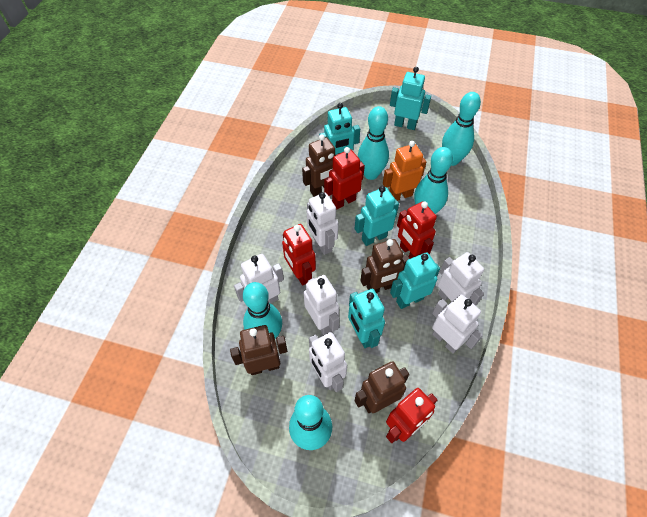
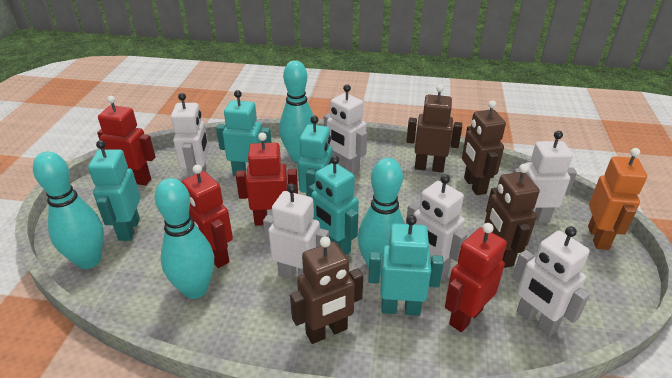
turquoise bowling pin: 5 -> 4

